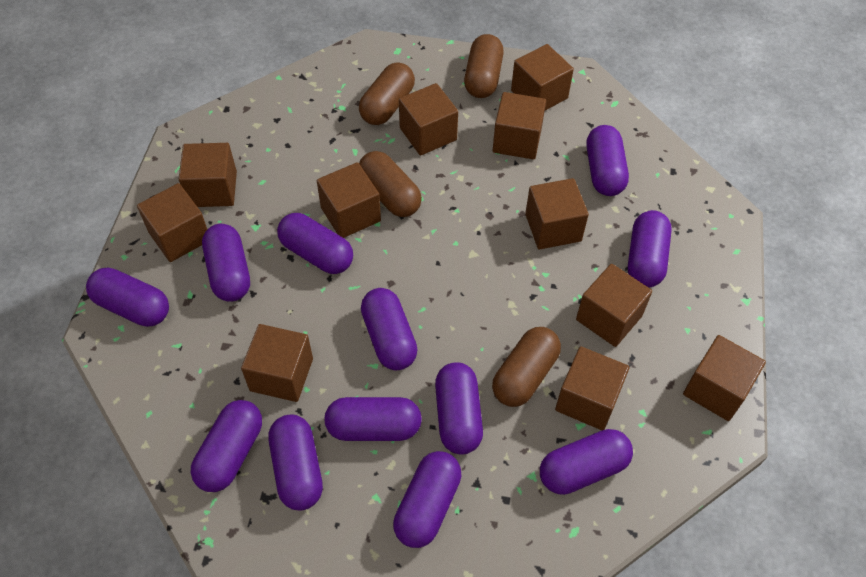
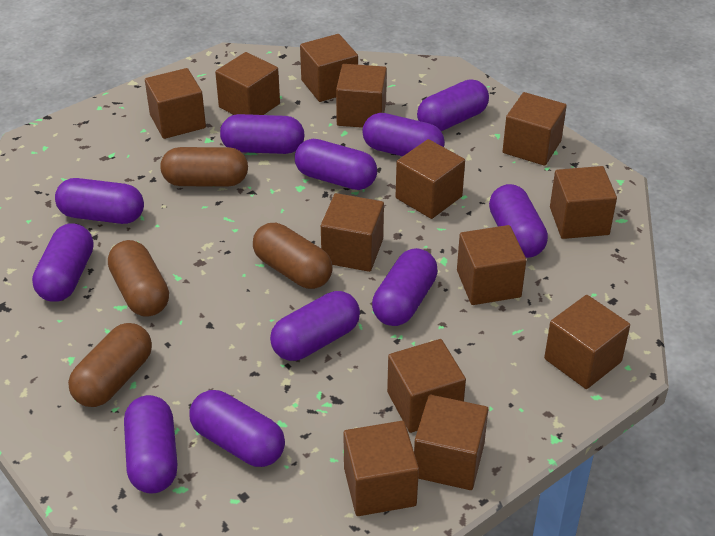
brown cube: 11 -> 13
purple capsule: 12 -> 11

